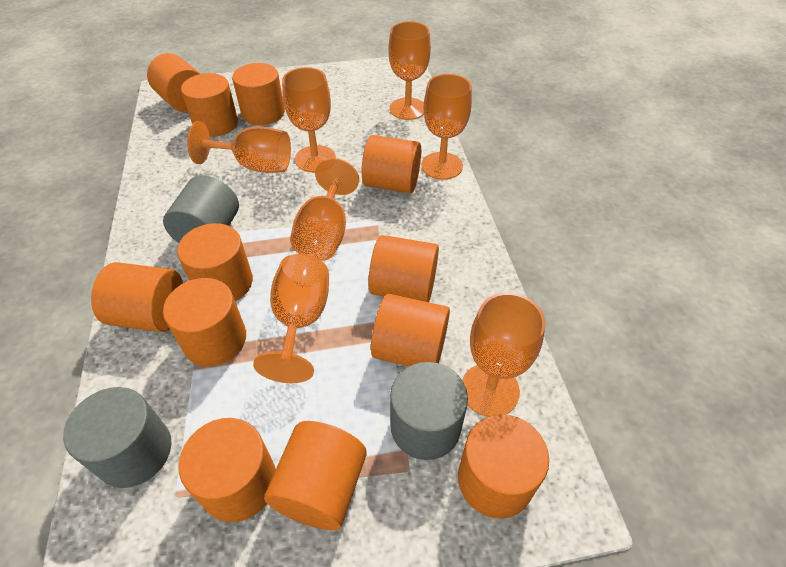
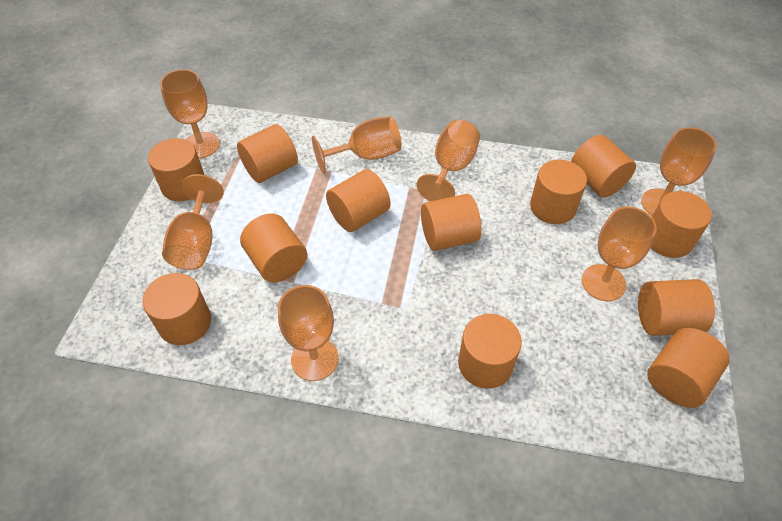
grey cylinder: 3 -> 0

